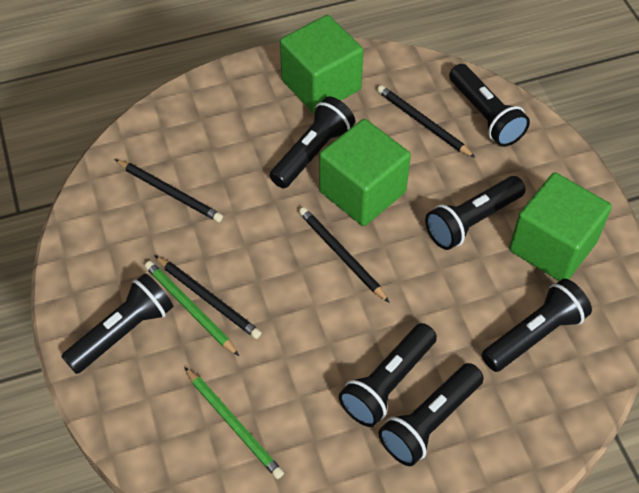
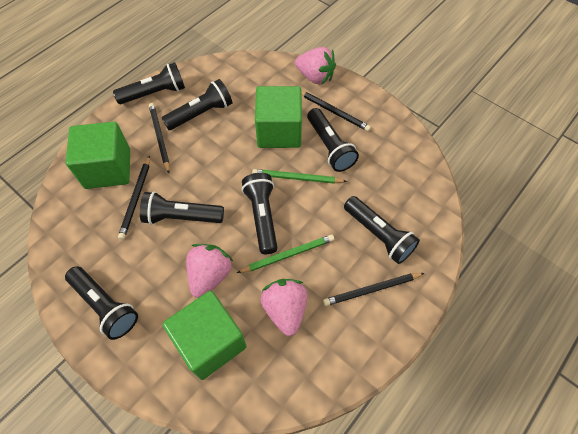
pink strawberry: 0 -> 3

